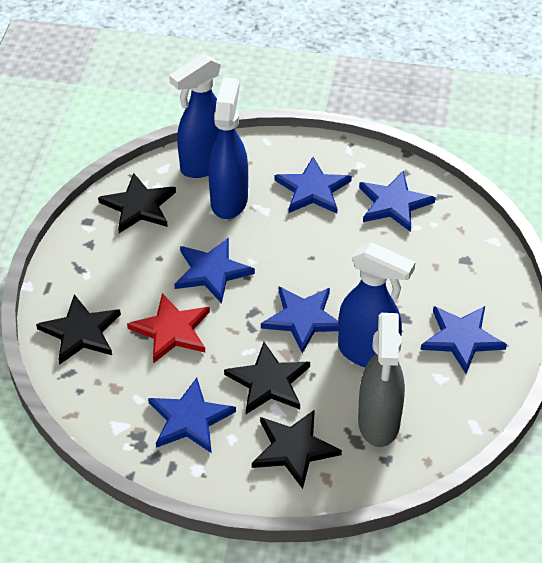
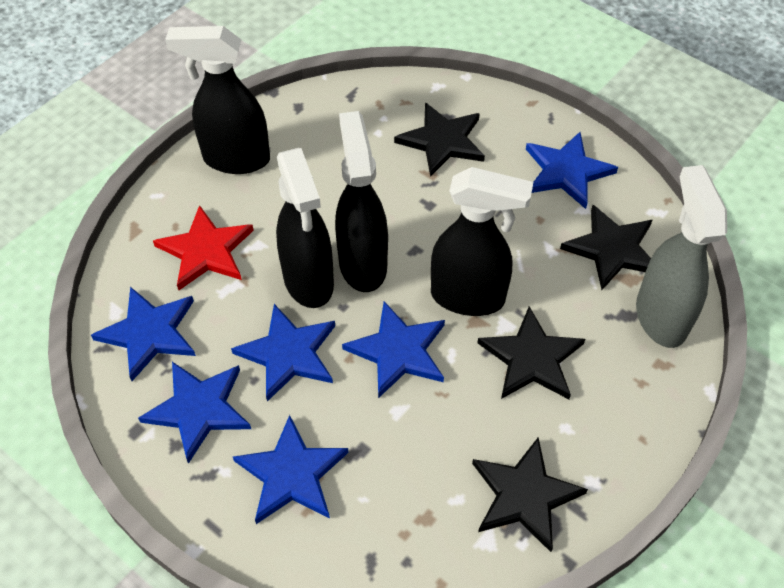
black spray bottle: 0 -> 4
blue spray bottle: 3 -> 0

